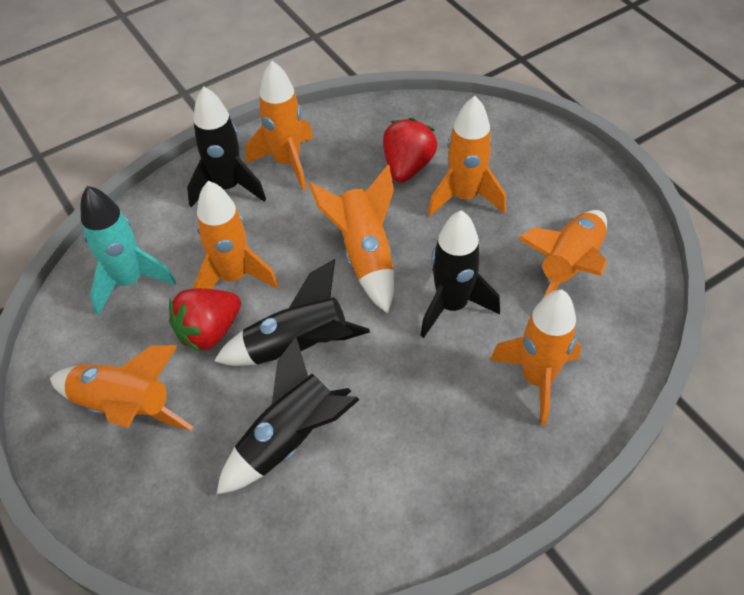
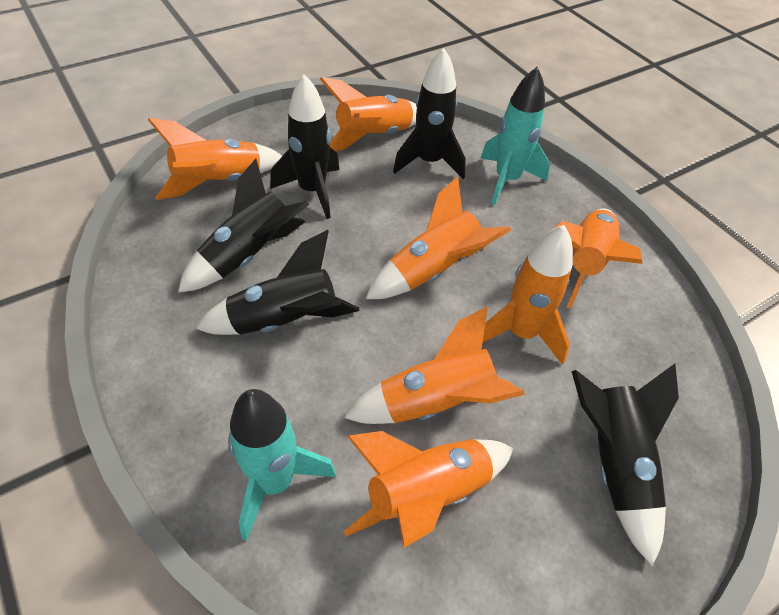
black rocket: 4 -> 5
red strawberry: 2 -> 0
turquoise rocket: 1 -> 2

